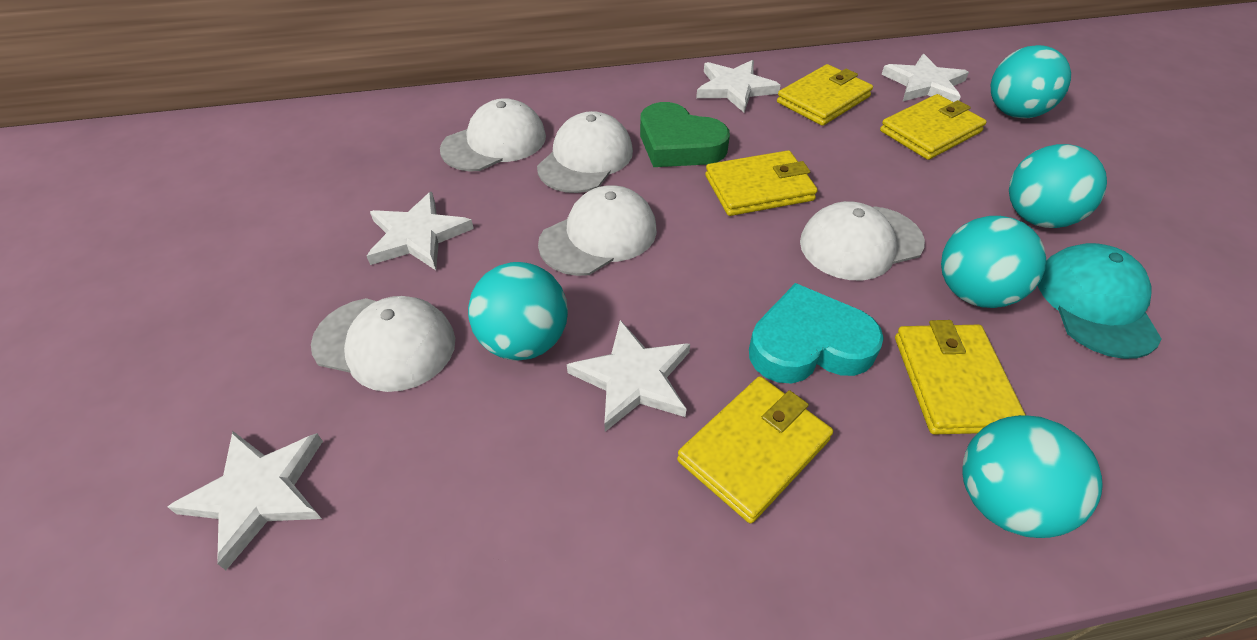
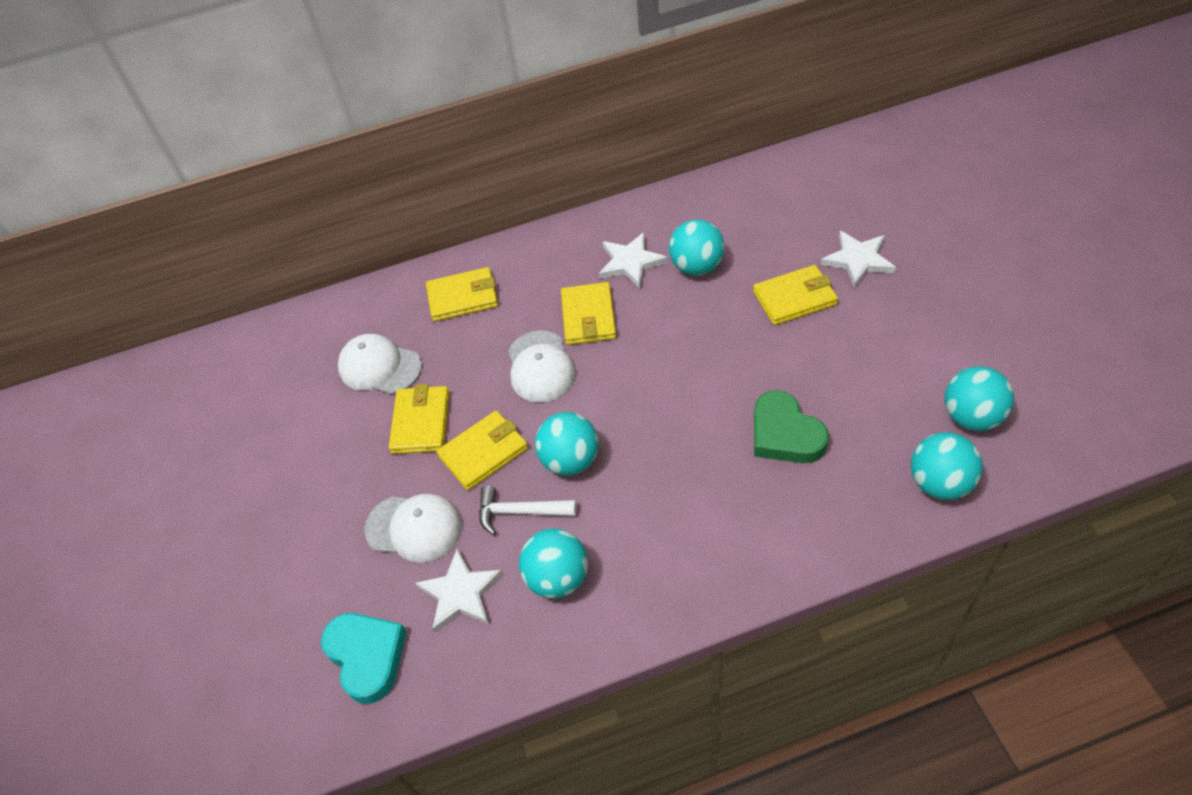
turquoise cap: 1 -> 0
white cap: 5 -> 3
white hammer: 0 -> 1
white star: 5 -> 3

